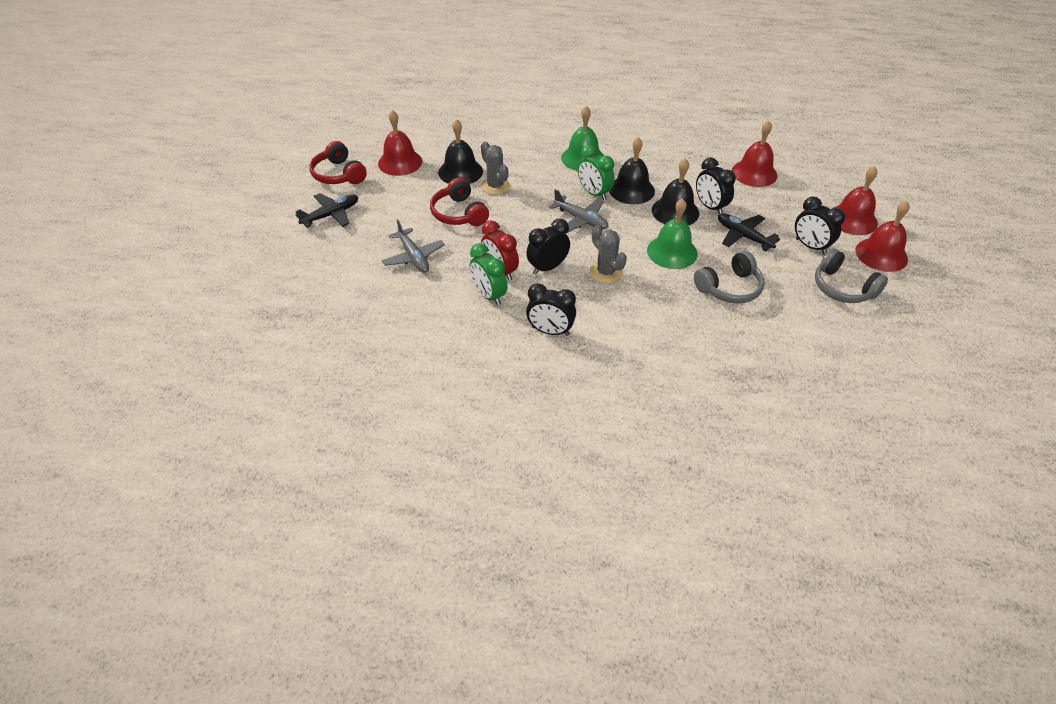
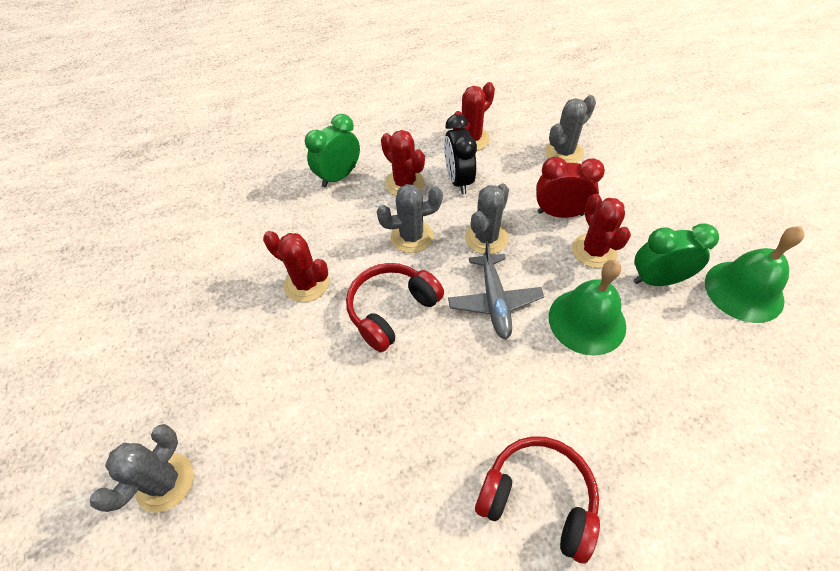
black bell: 3 -> 0
black clock: 4 -> 1
black plane: 2 -> 0
grey cactus: 2 -> 4
grey headphones: 2 -> 0
grey plane: 2 -> 1
red bell: 4 -> 0
red cactus: 0 -> 4

